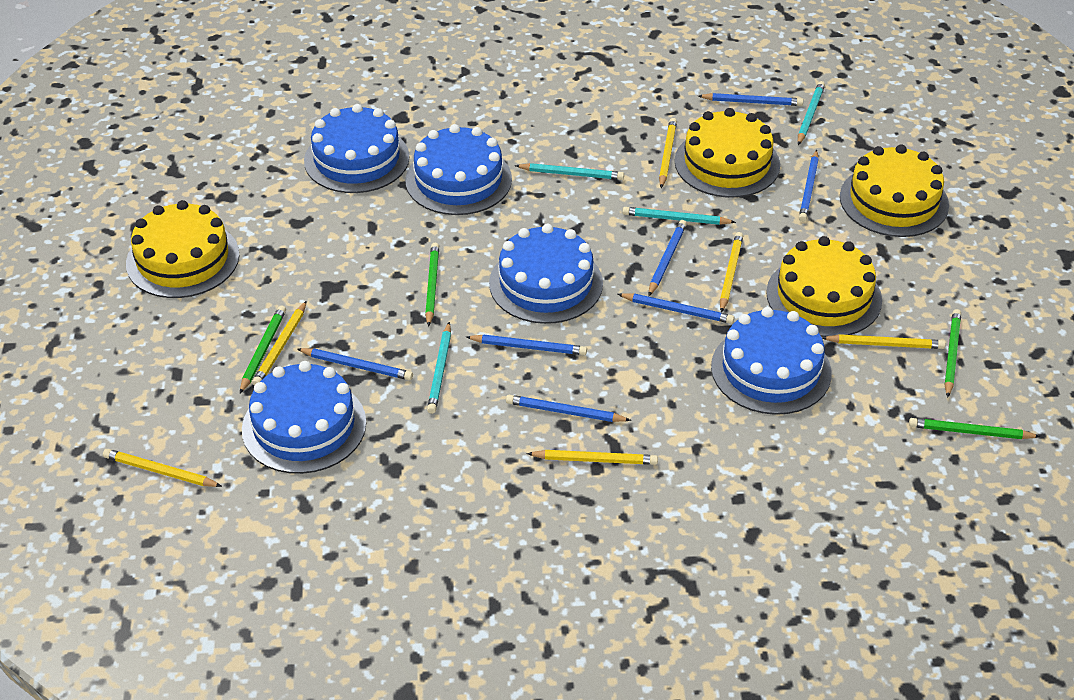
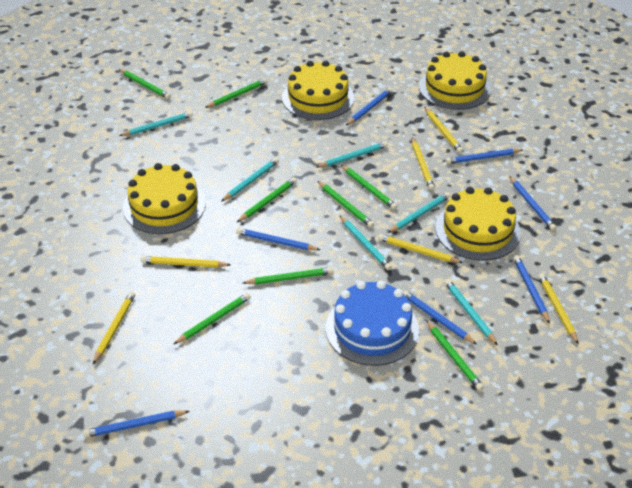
blue cake: 5 -> 1
green pencil: 4 -> 8
turquoise pencil: 4 -> 6

